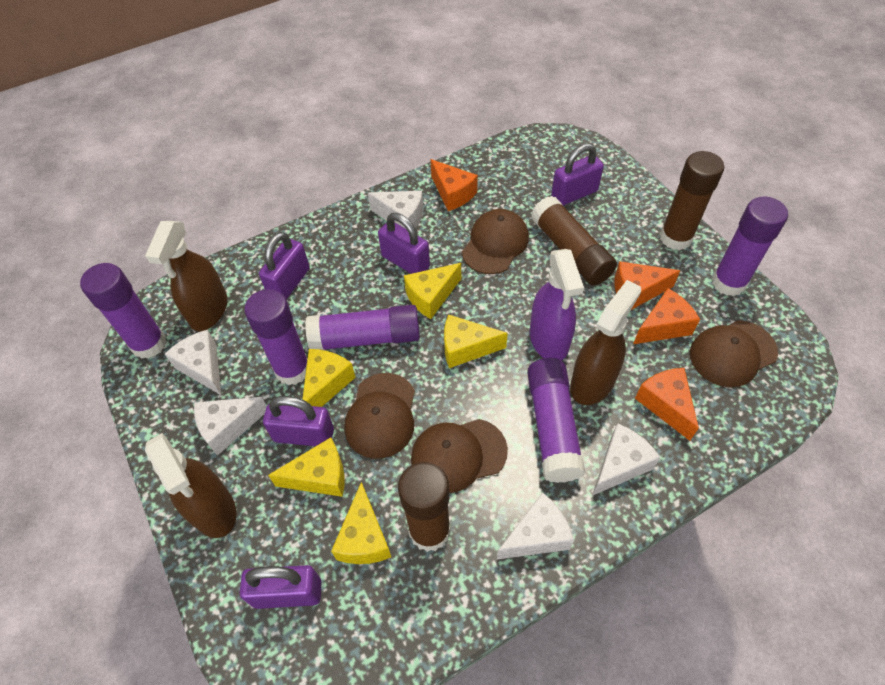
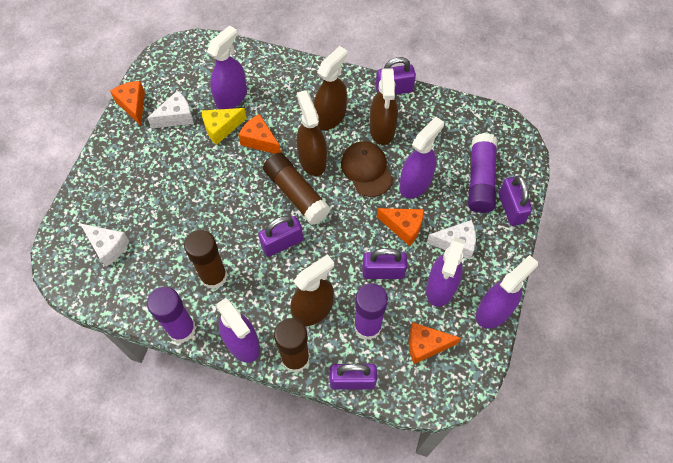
brown cap: 4 -> 1
brown spray bottle: 3 -> 4
purple glue stick: 5 -> 3
purple spray bottle: 1 -> 5
white cheese: 5 -> 3
yellow cheese: 5 -> 1

